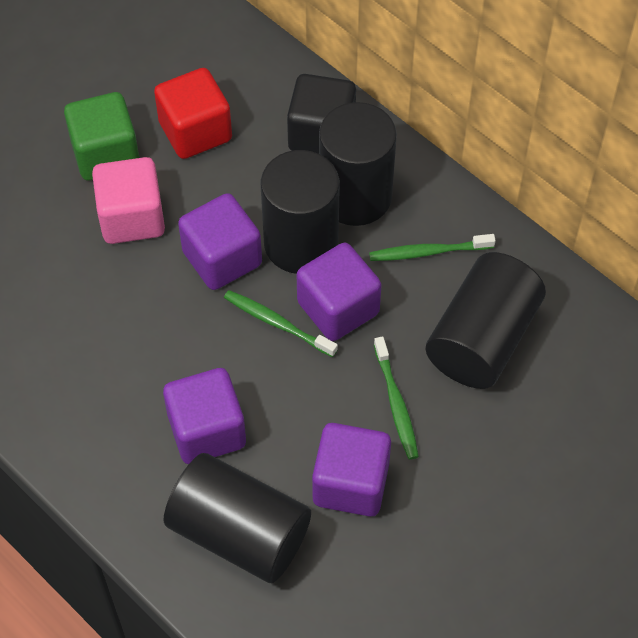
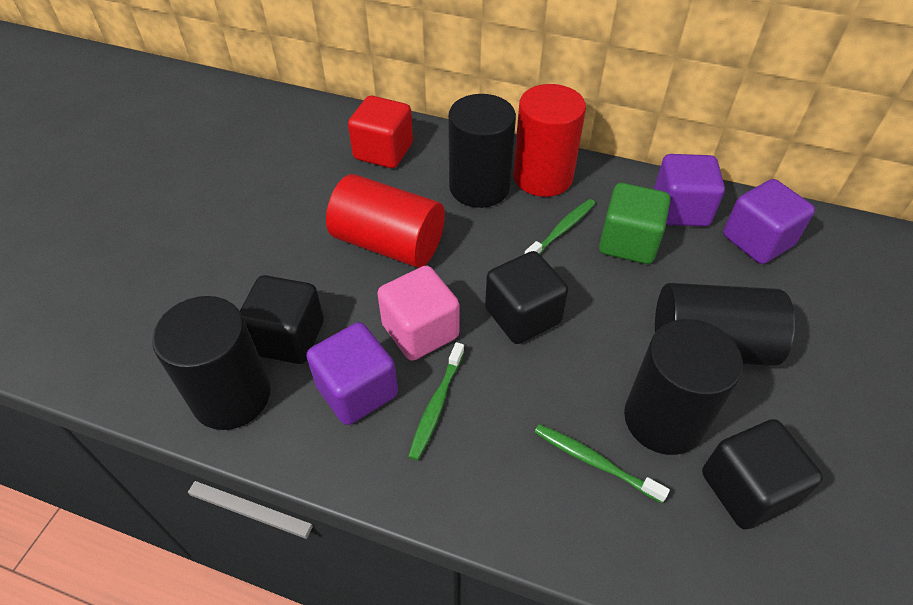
black cube: 1 -> 3
purple cube: 4 -> 3
red cylinder: 0 -> 2

